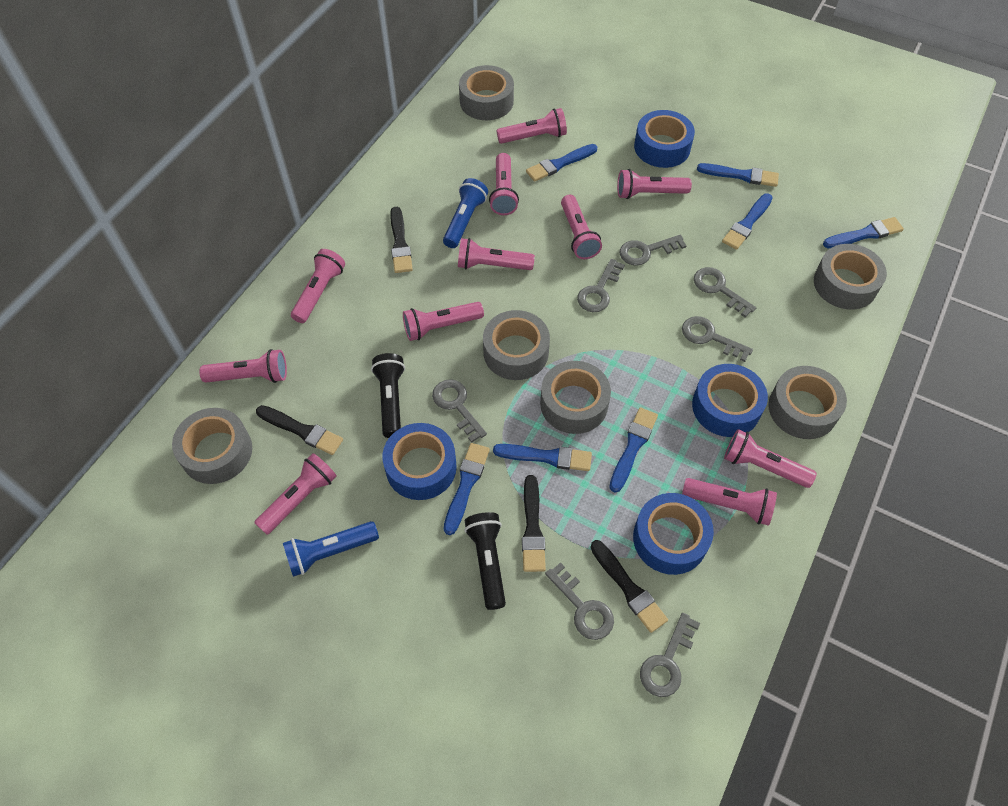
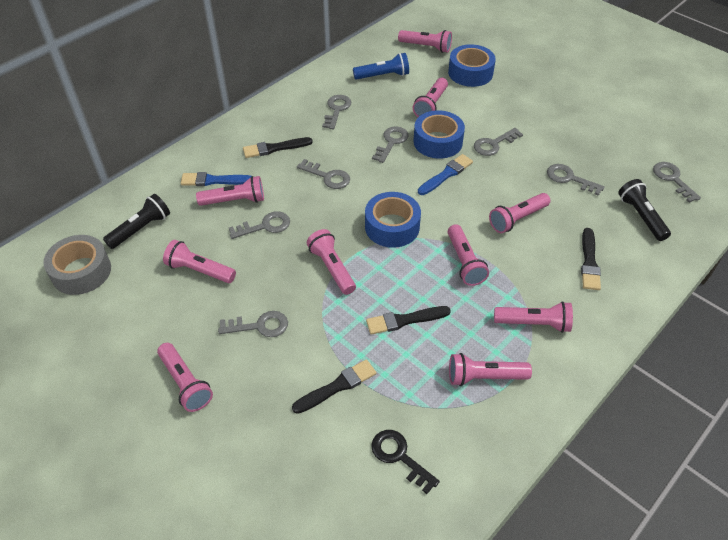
black key: 0 -> 1
blue brush: 7 -> 2
blue flashlight: 2 -> 1
blue tape: 4 -> 3
grey key: 7 -> 8
grey tape: 6 -> 1
pink flashlight: 11 -> 10

